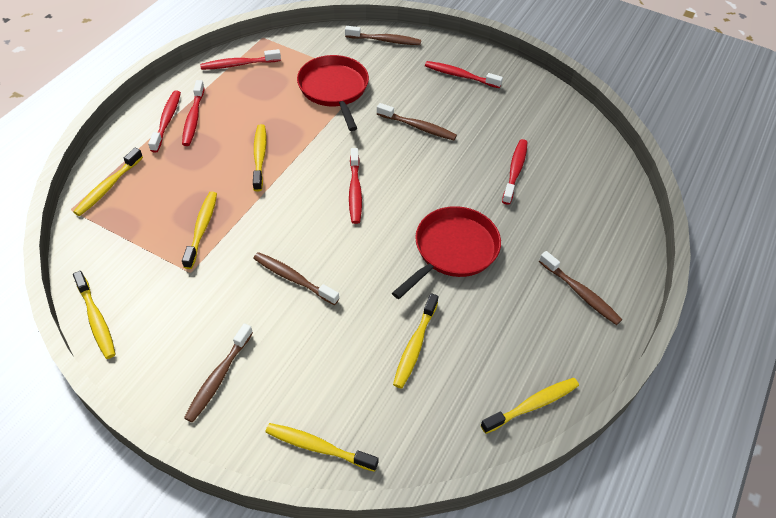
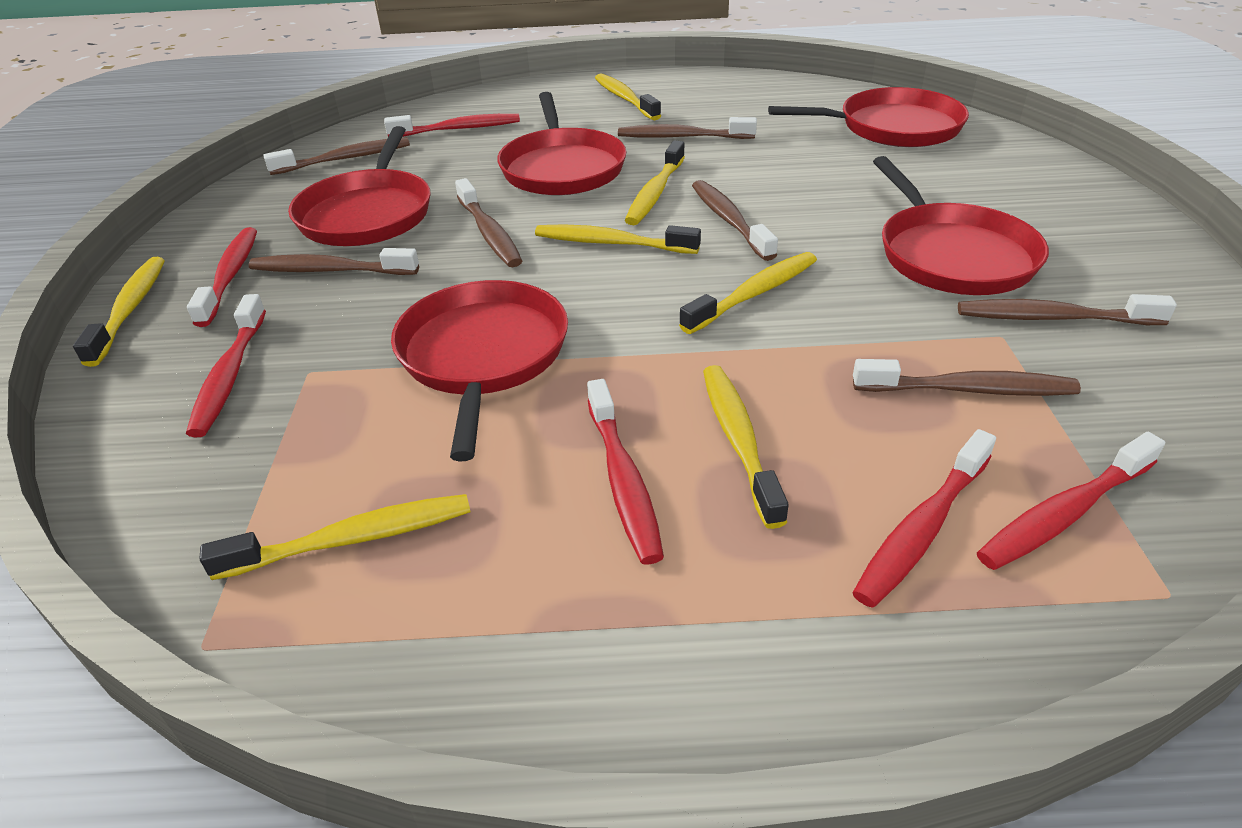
brown toothbrush: 5 -> 7
red pan: 2 -> 5

